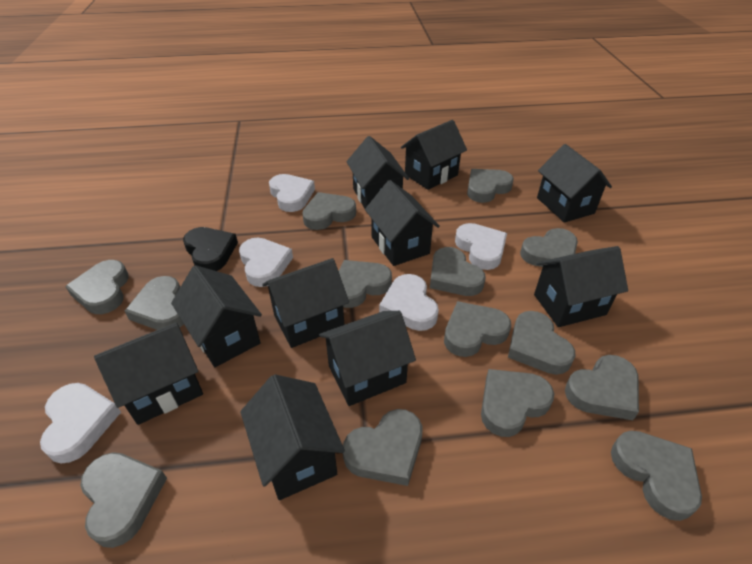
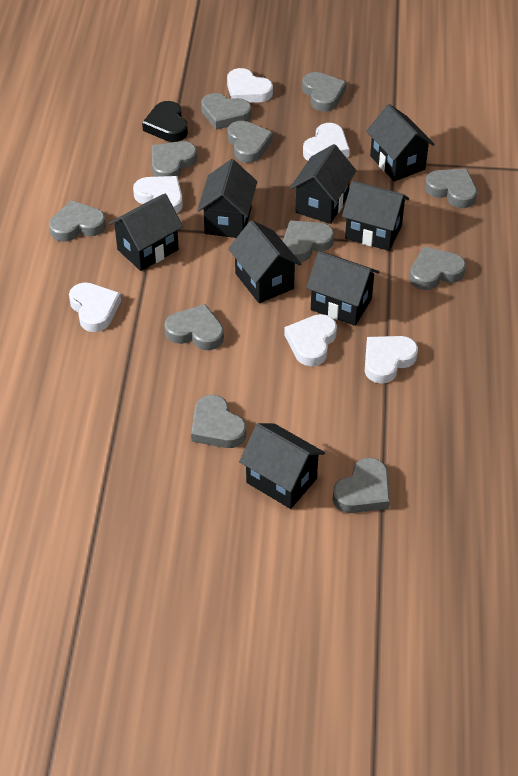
black house: 10 -> 8
grey heart: 14 -> 11
white heart: 5 -> 6

